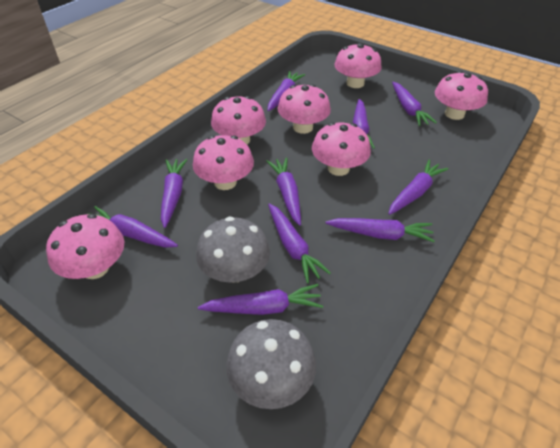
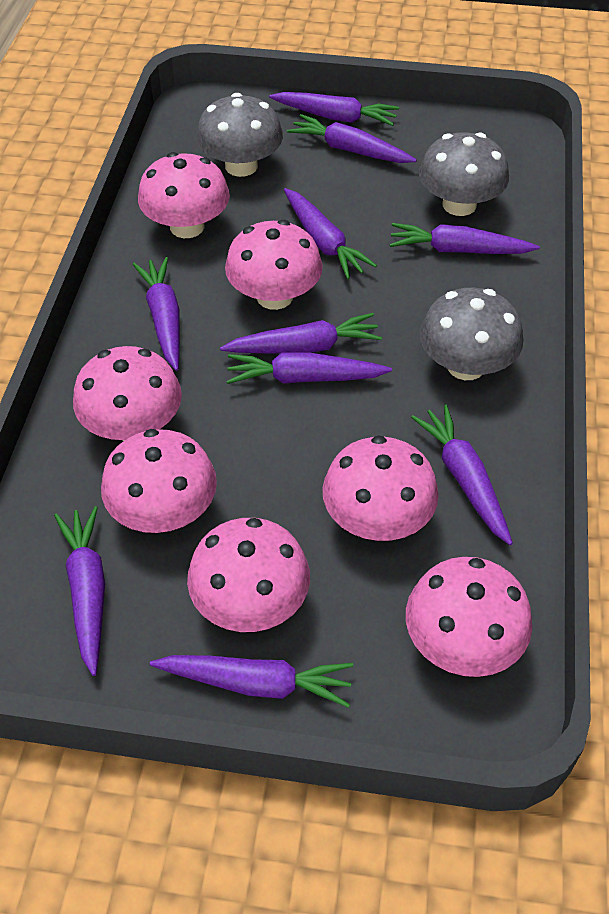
grey mushroom: 2 -> 3

